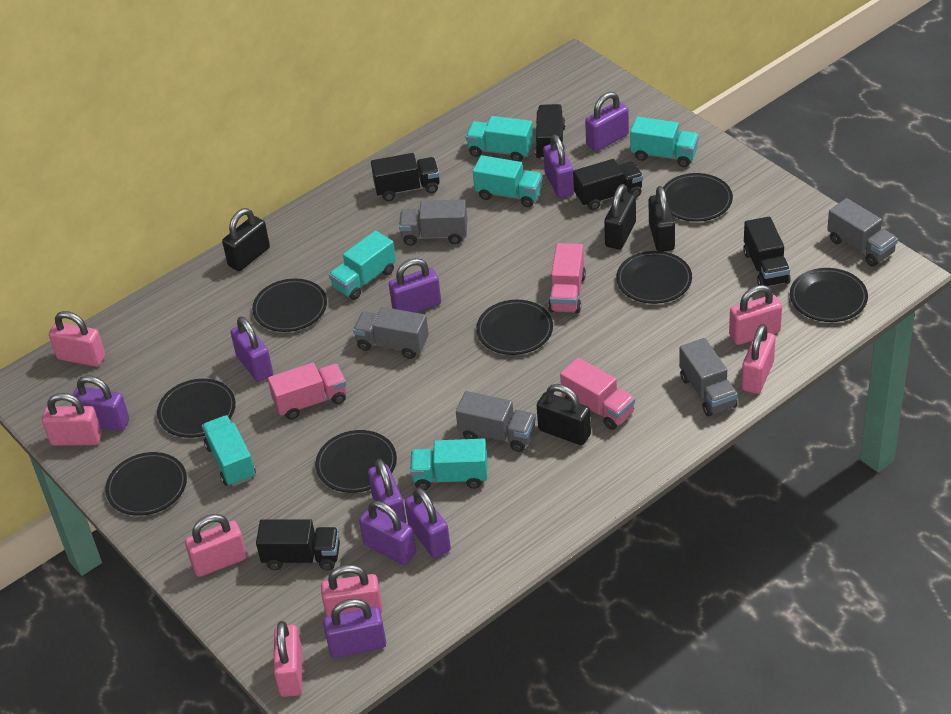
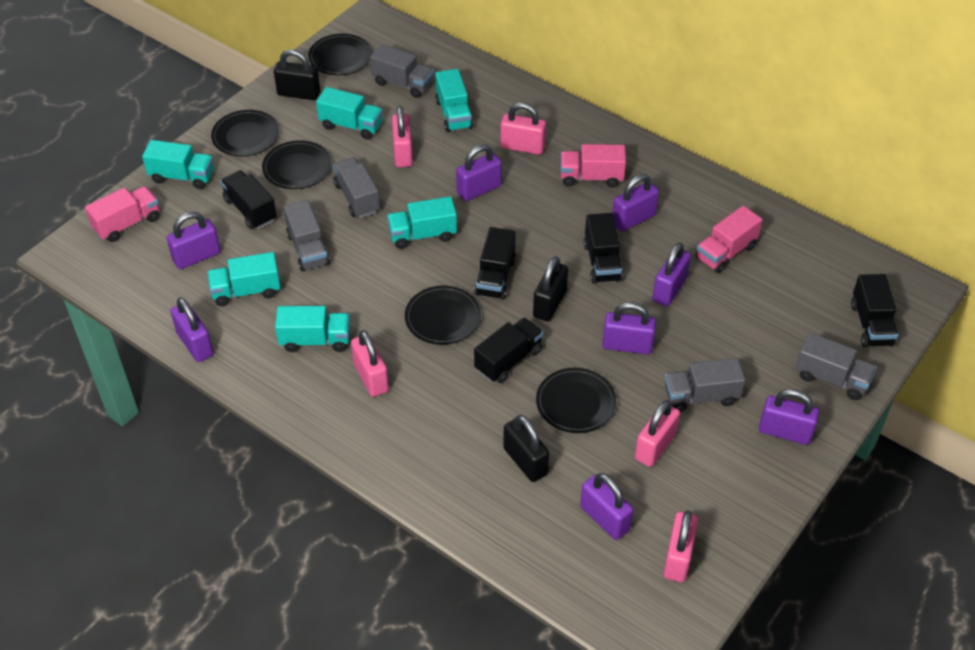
black padlock: 4 -> 3
black plate: 8 -> 5
pink padlock: 7 -> 5
purple padlock: 9 -> 8

